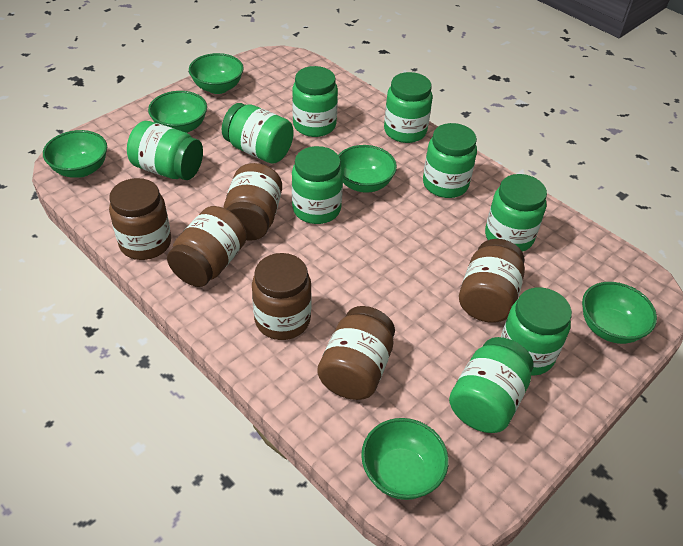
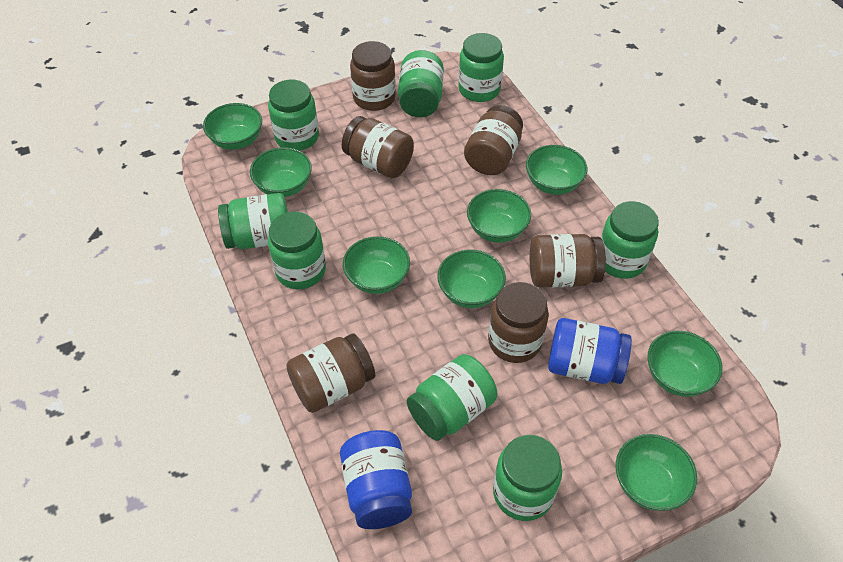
blue jar: 0 -> 2
green bowl: 6 -> 8
green jar: 9 -> 8

